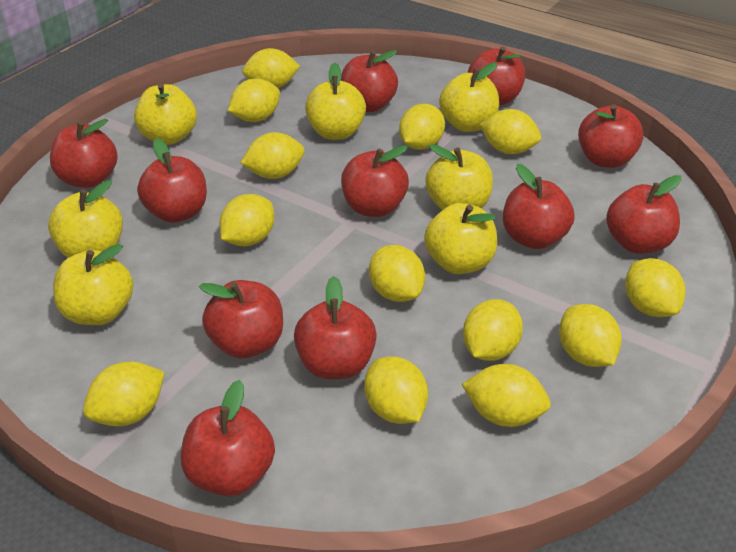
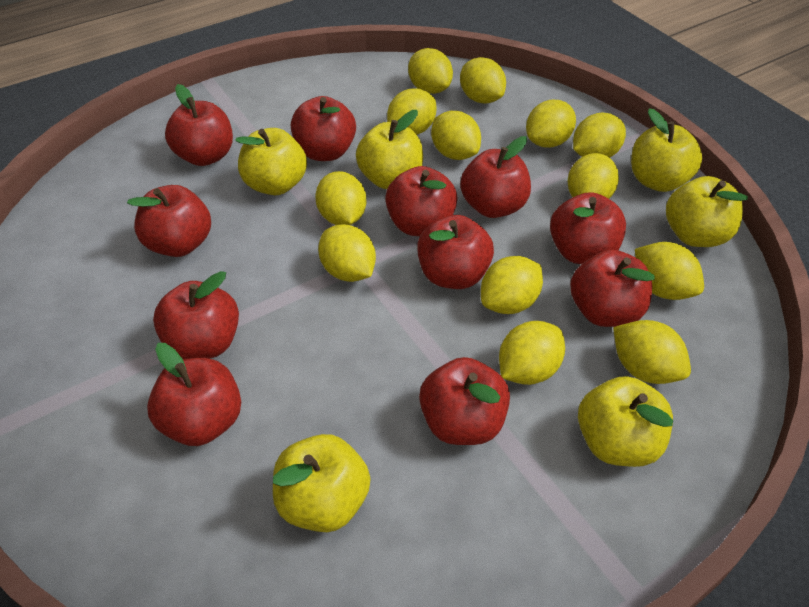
yellow apple: 7 -> 6

